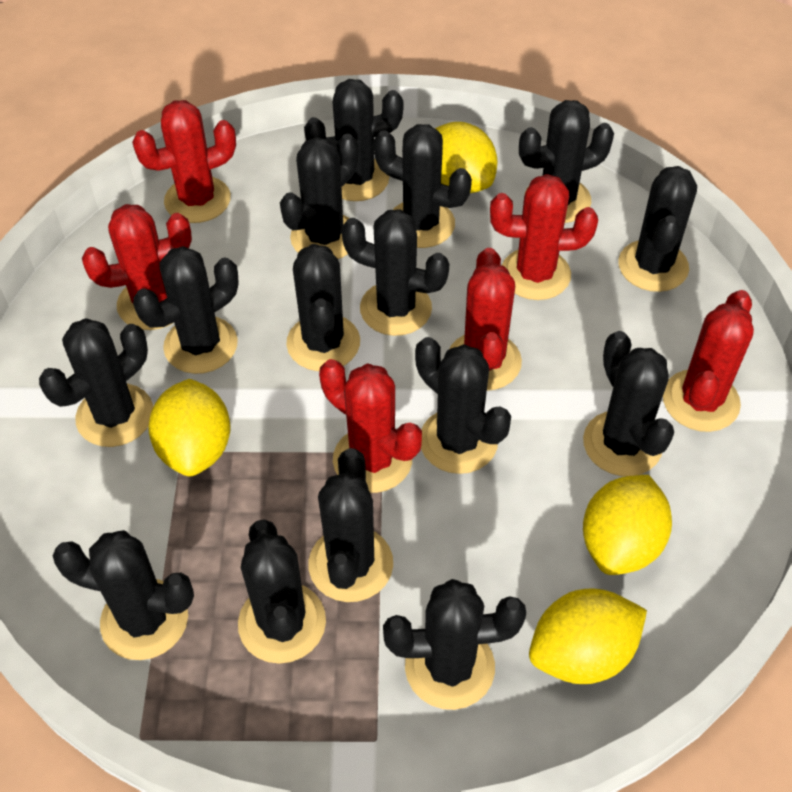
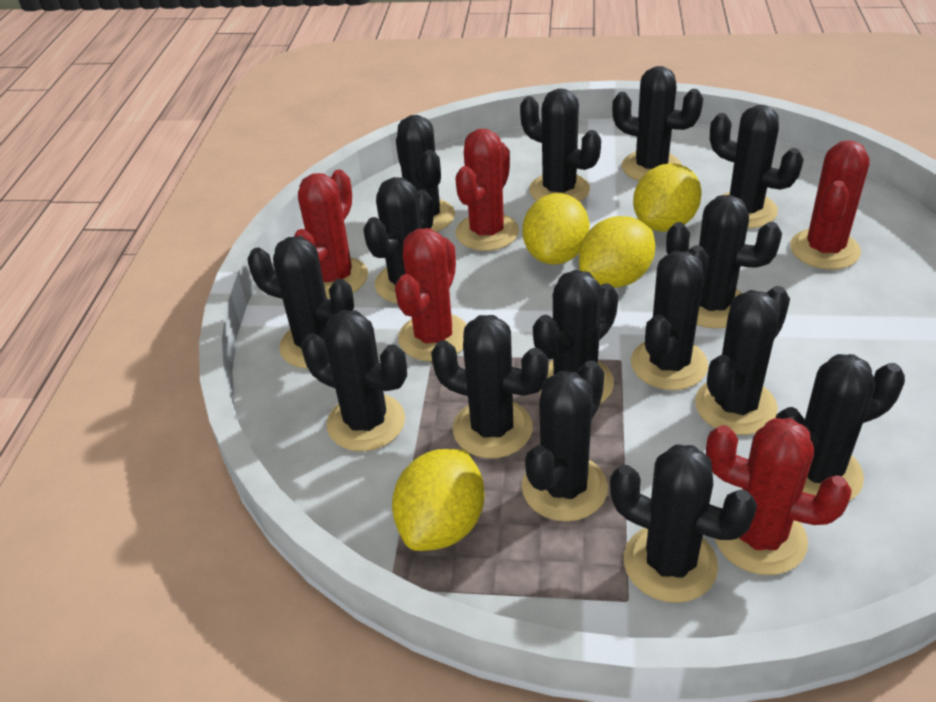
red cactus: 6 -> 5

